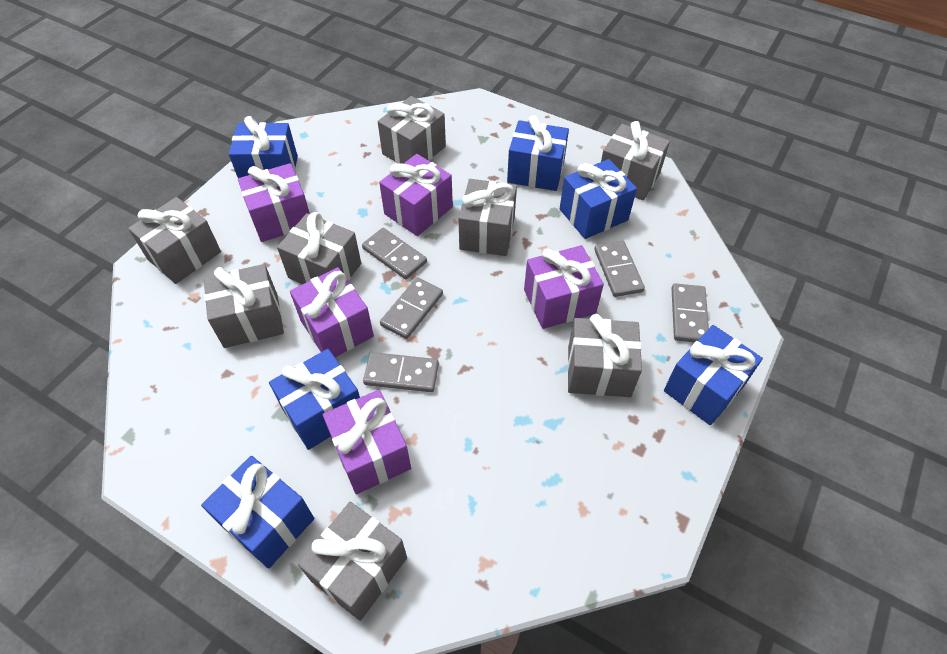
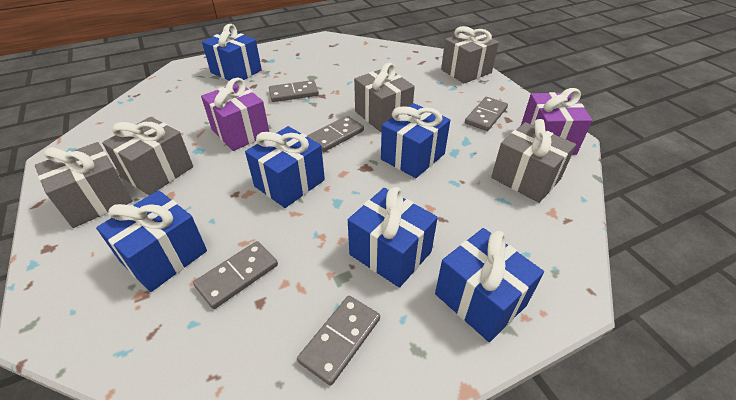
grey gift: 8 -> 5
purple gift: 5 -> 2

